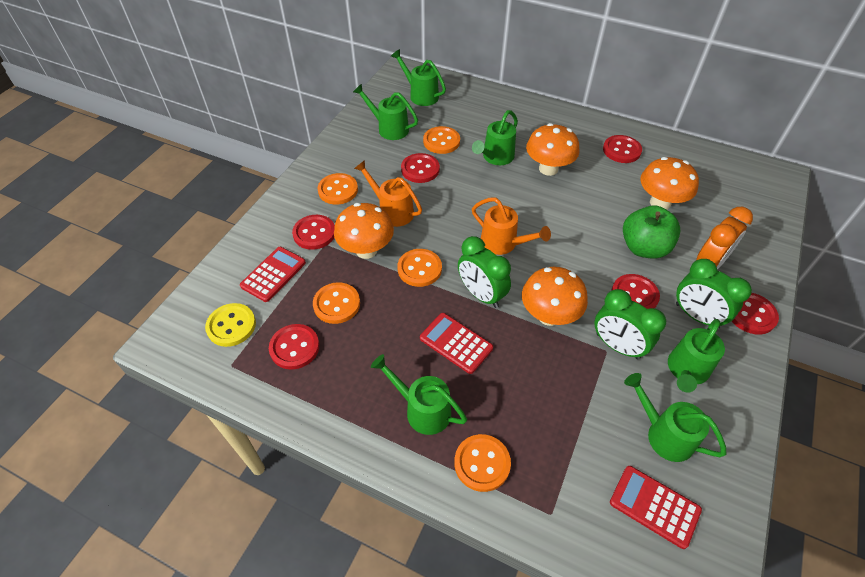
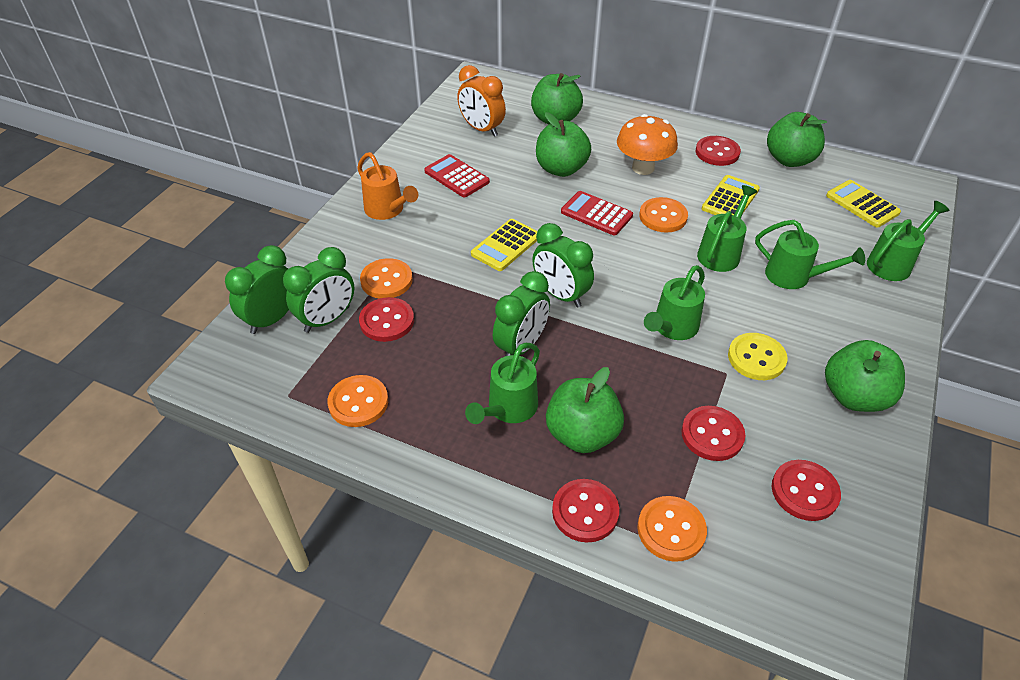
green apple: 1 -> 5
green clock: 3 -> 4
green watering can: 6 -> 5
orange button: 5 -> 4
orange mushroom: 4 -> 1
orange watering can: 2 -> 1
red button: 6 -> 5
red calculator: 3 -> 2
yellow calculator: 0 -> 3

